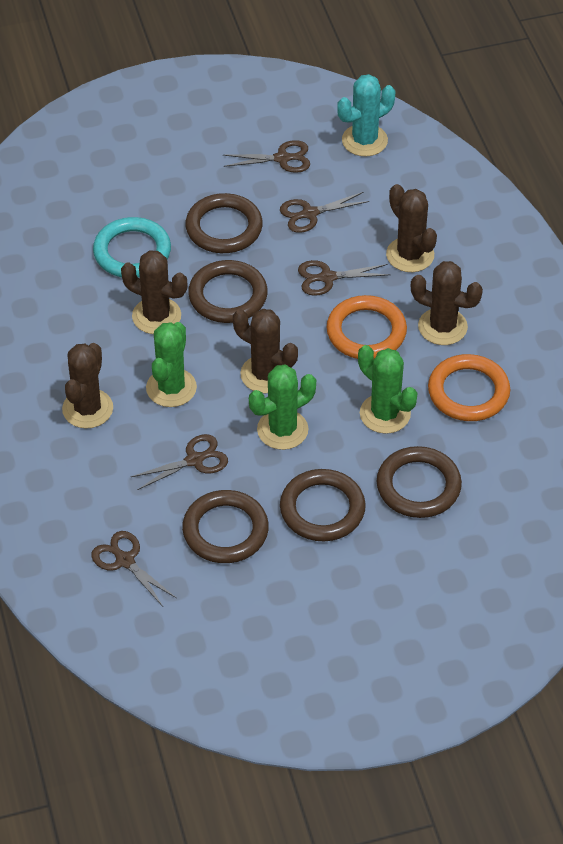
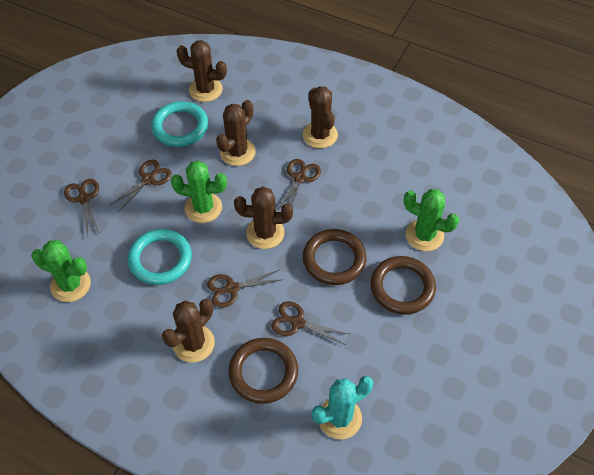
brown ring: 5 -> 3
orange ring: 2 -> 0
turquoise ring: 1 -> 2

